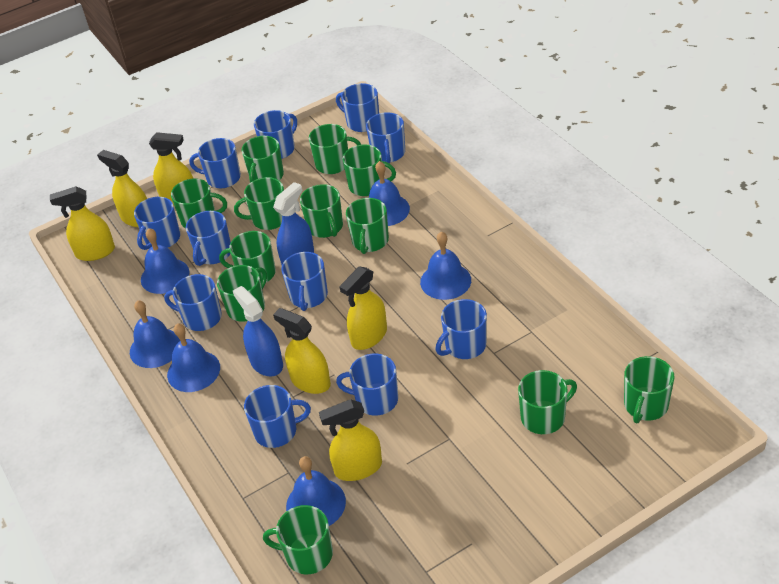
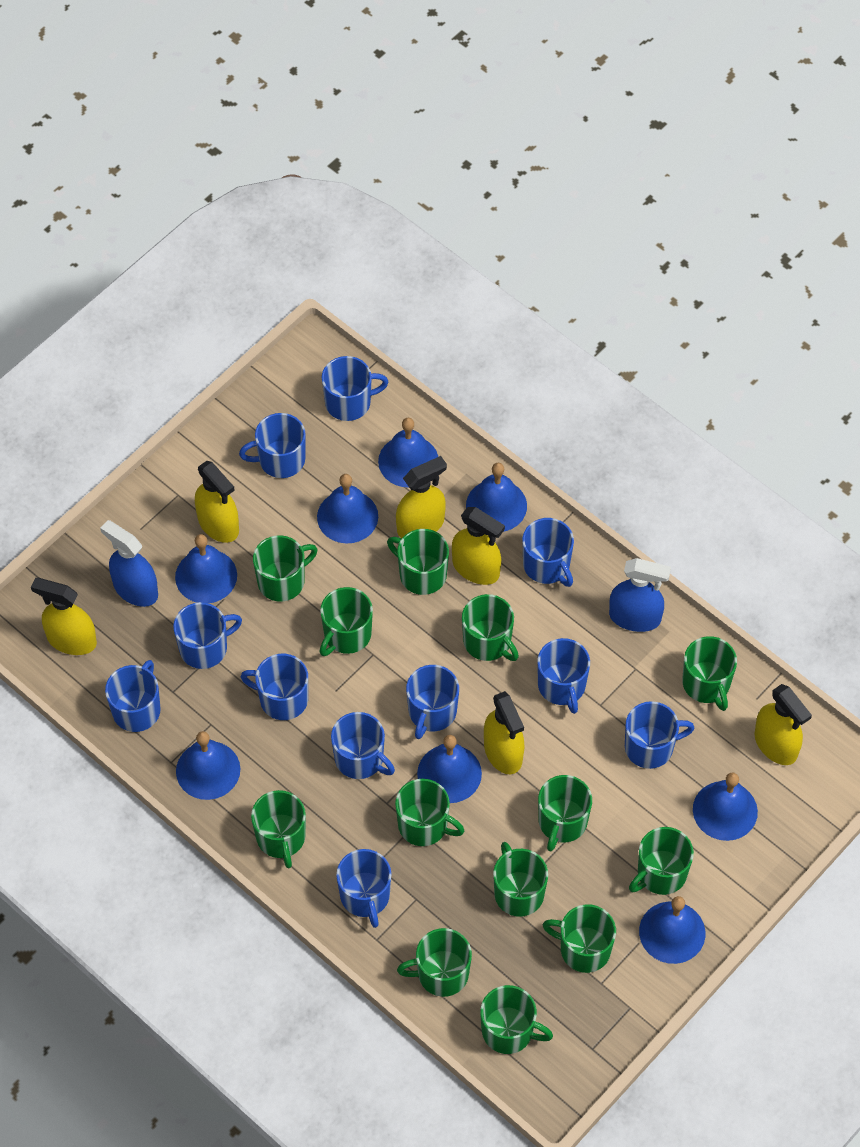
blue bell: 6 -> 8
green mug: 12 -> 13

